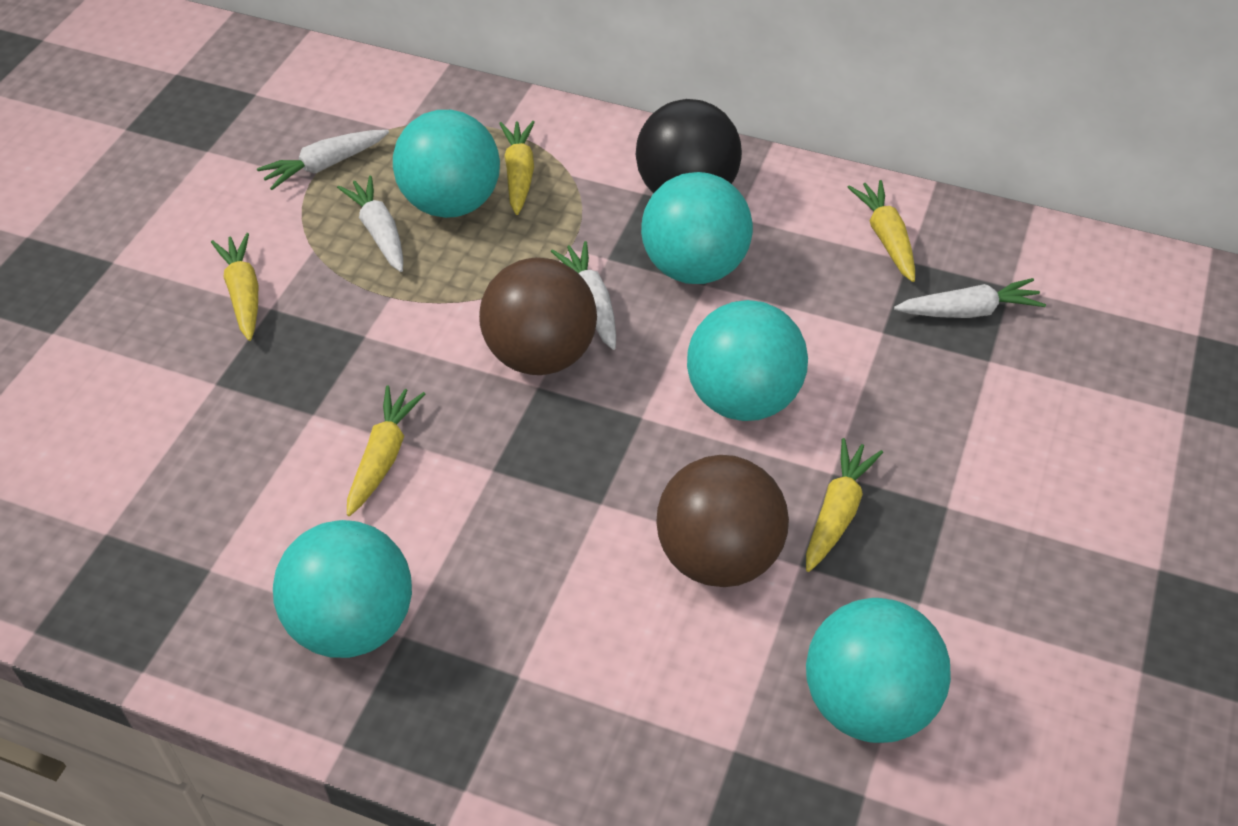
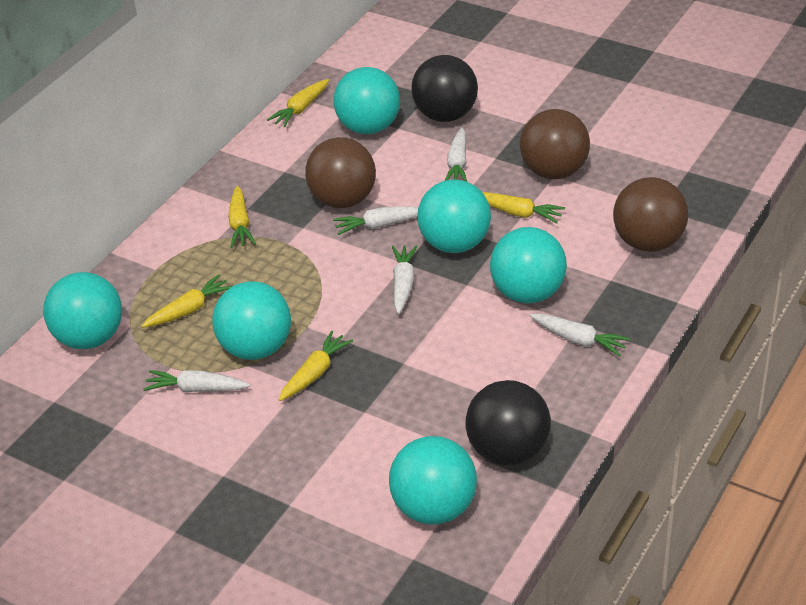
black ball: 1 -> 2
brown ball: 2 -> 3
turquoise ball: 5 -> 6
white carrot: 4 -> 5

